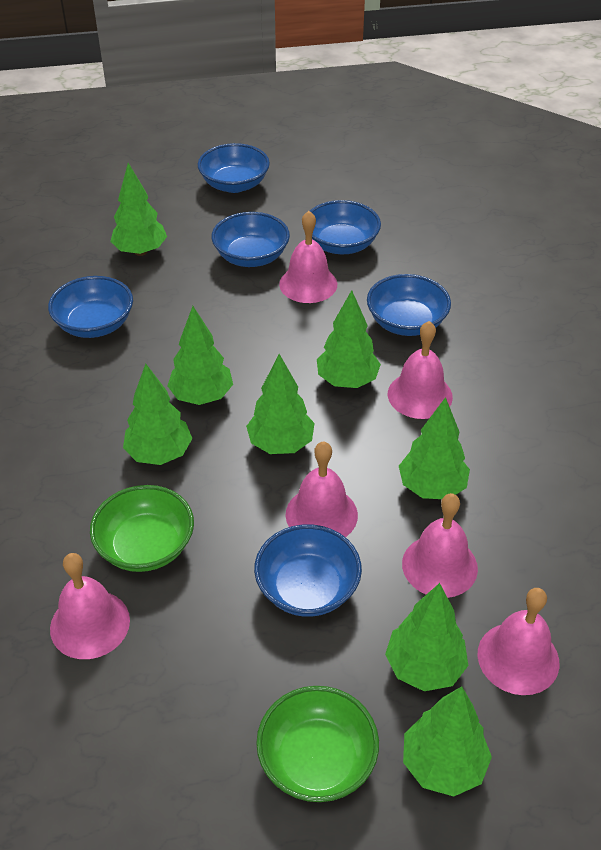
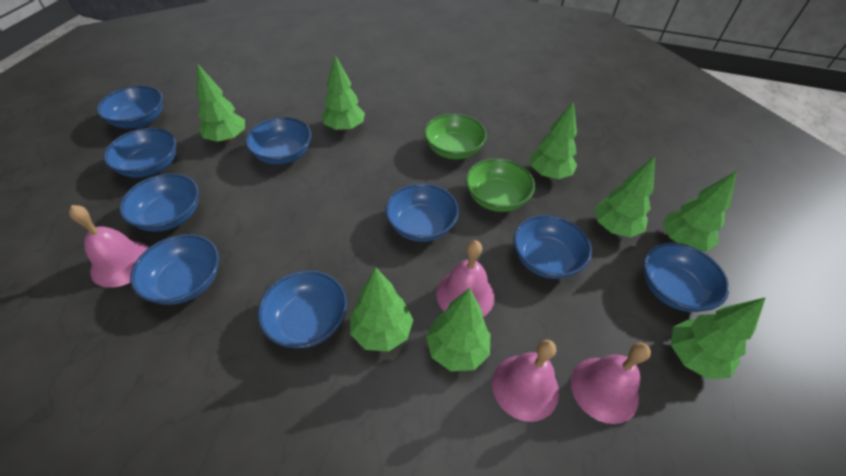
blue bowl: 6 -> 9
pink bell: 6 -> 4

